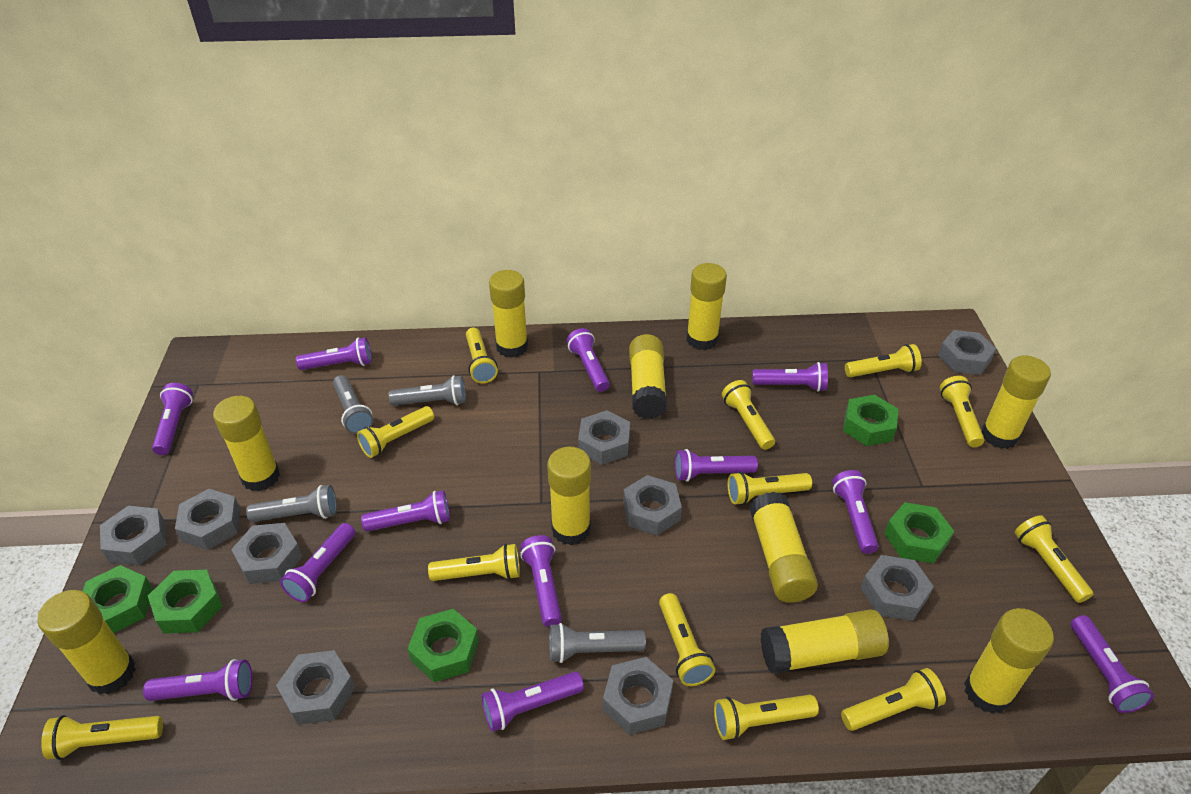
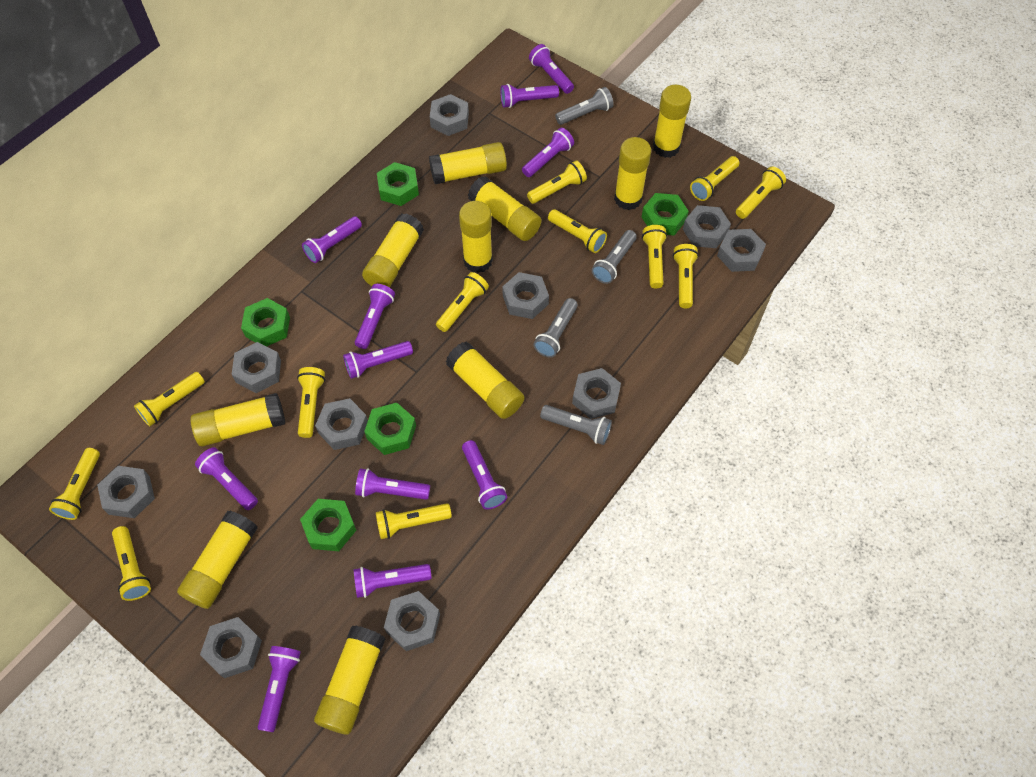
grey nut: 9 -> 10
purple flashlight: 12 -> 11

